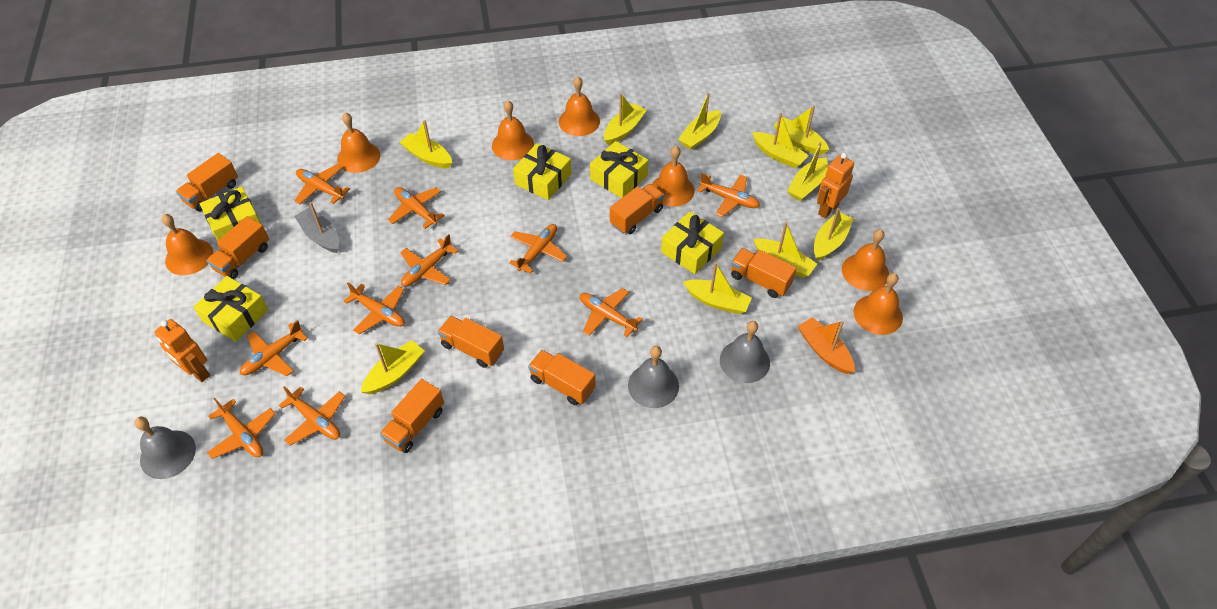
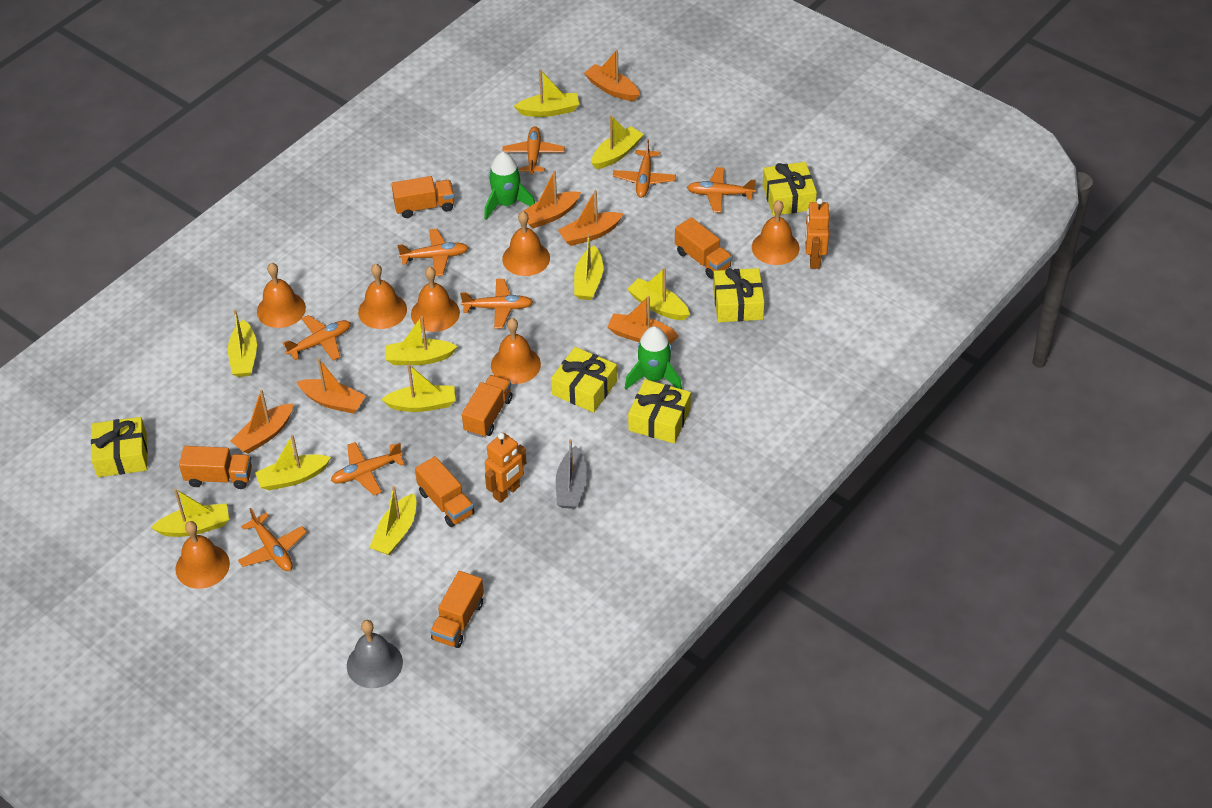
green rocket: 0 -> 2
grey bell: 3 -> 1
orange boat: 1 -> 6
orange plane: 10 -> 8
orange truck: 7 -> 6

